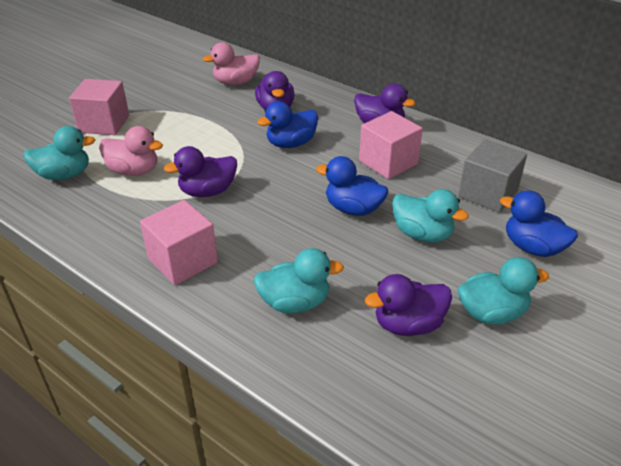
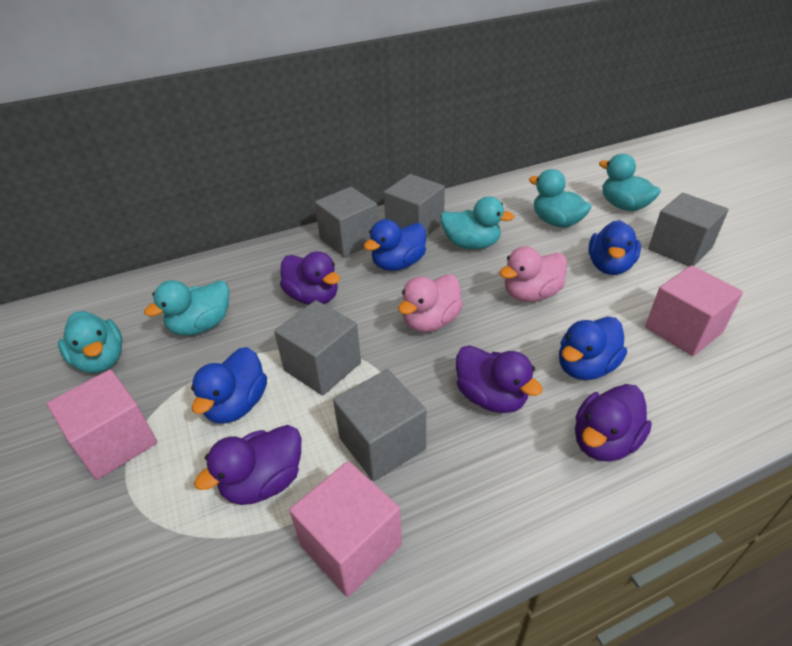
blue duck: 3 -> 4
grey cube: 1 -> 5
turquoise duck: 4 -> 5

